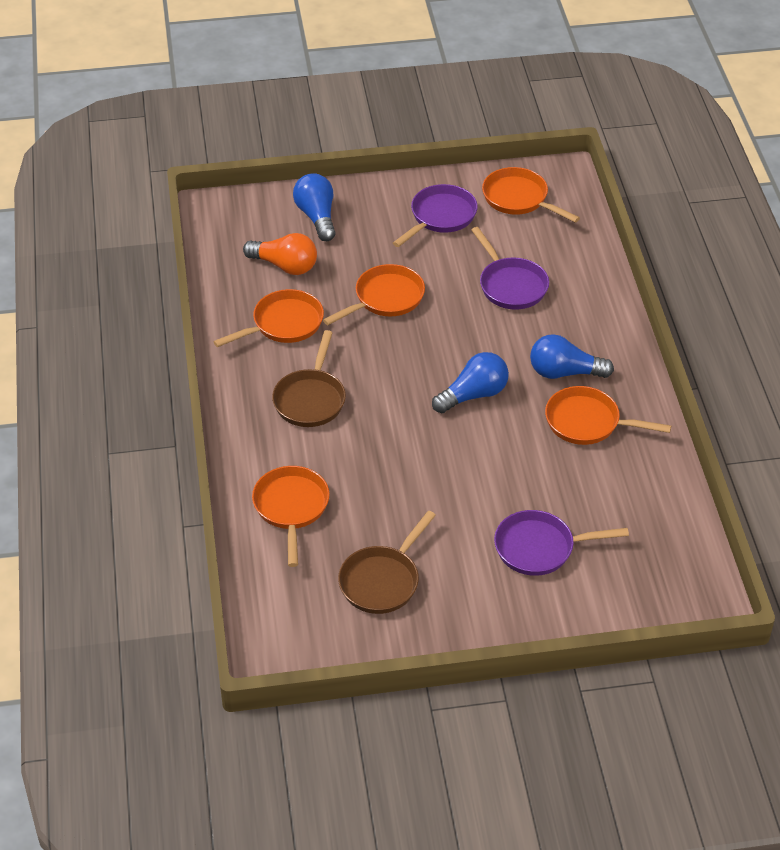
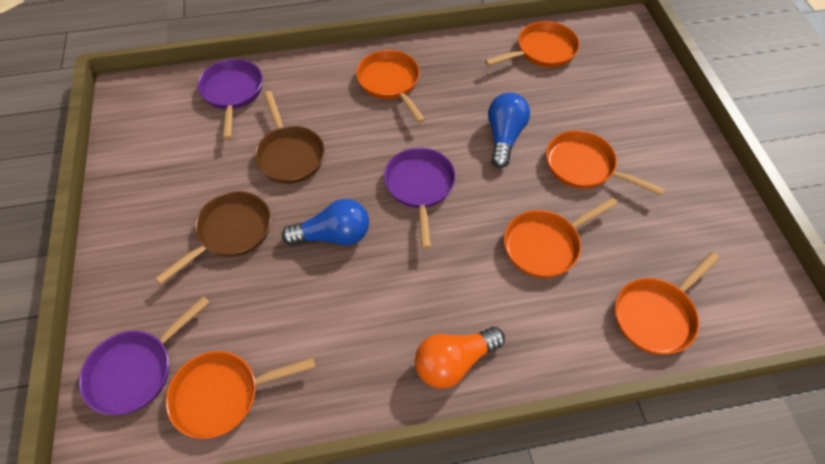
blue light bulb: 3 -> 2
orange pan: 5 -> 6

